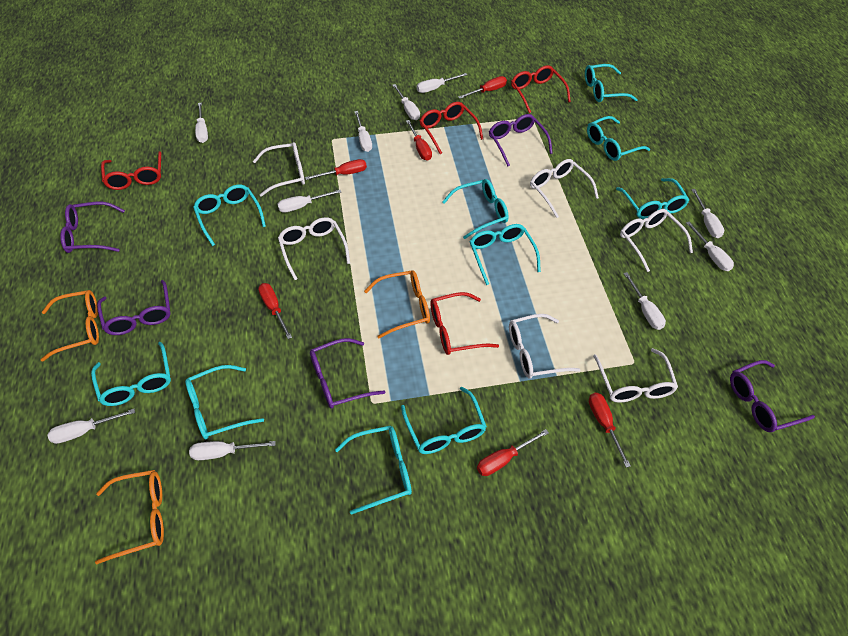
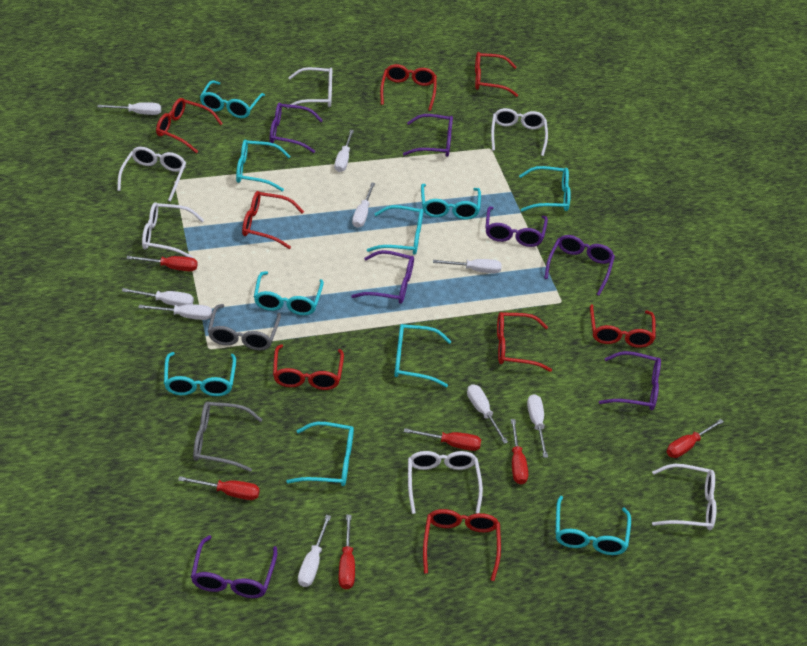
grey glasses: 0 -> 2
orange glasses: 3 -> 0
purple glasses: 5 -> 7
red glasses: 4 -> 8
white screwdriver: 10 -> 9

